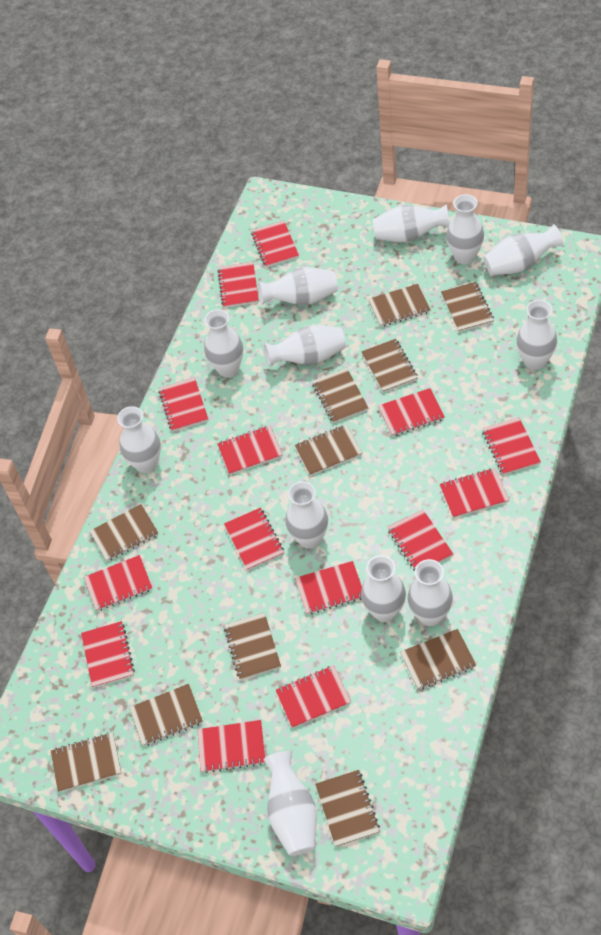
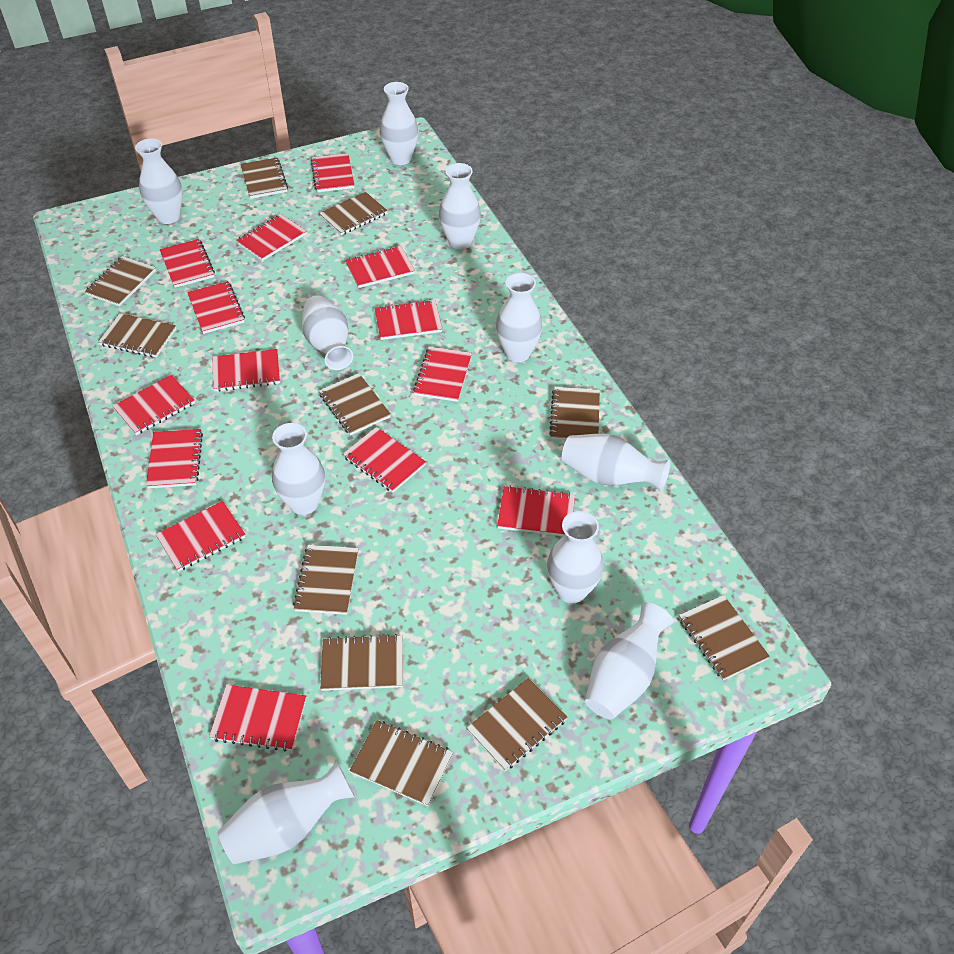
white vase: 12 -> 10

